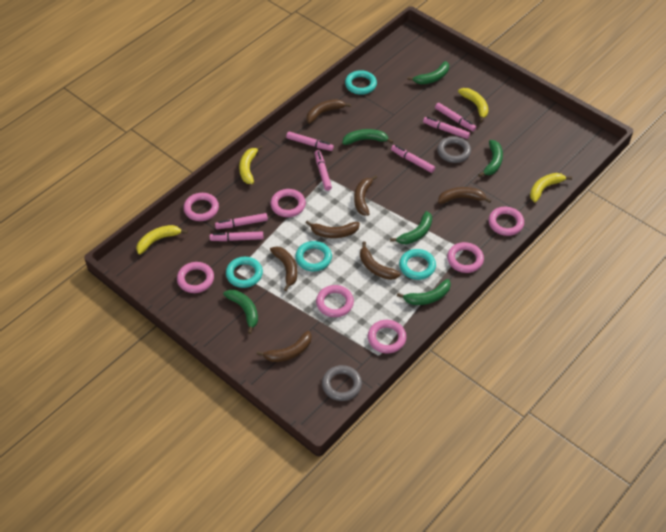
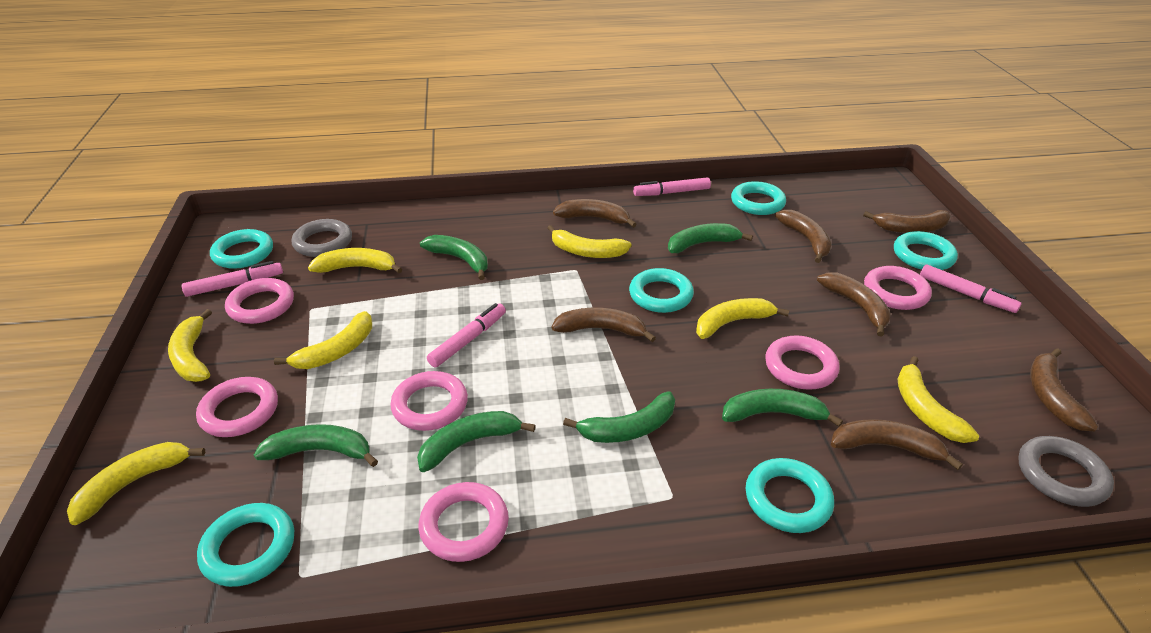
pink marker: 7 -> 4
pink ring: 7 -> 6
turquoise ring: 4 -> 6
yellow banana: 4 -> 7

